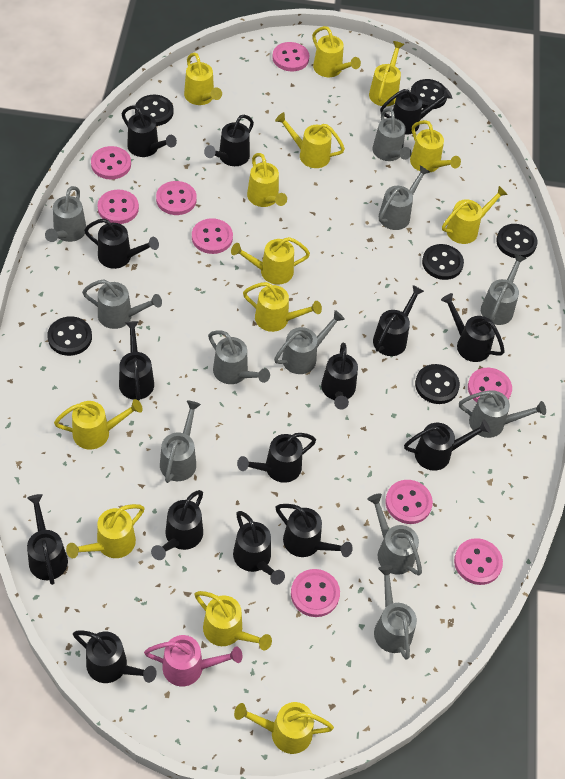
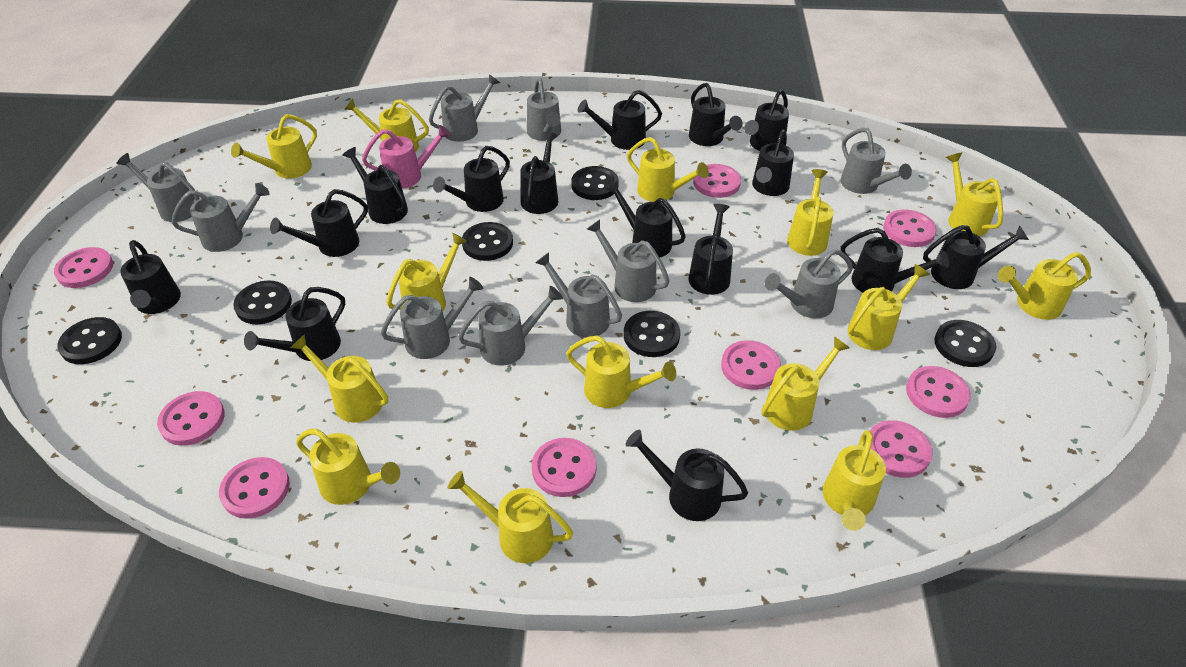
grey watering can: 11 -> 10
yellow watering can: 13 -> 14

